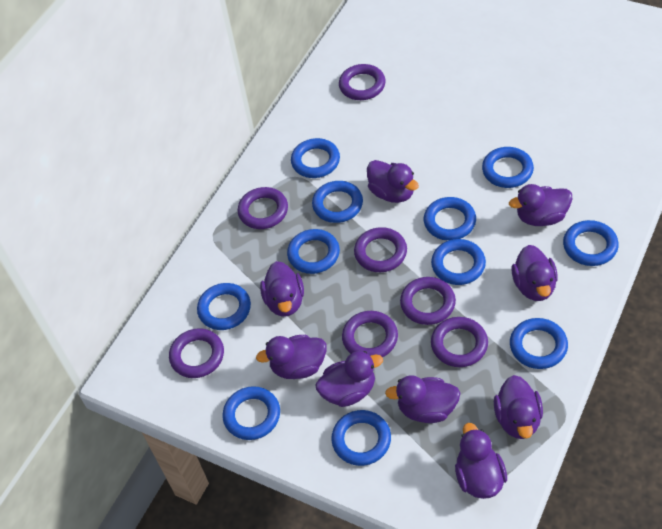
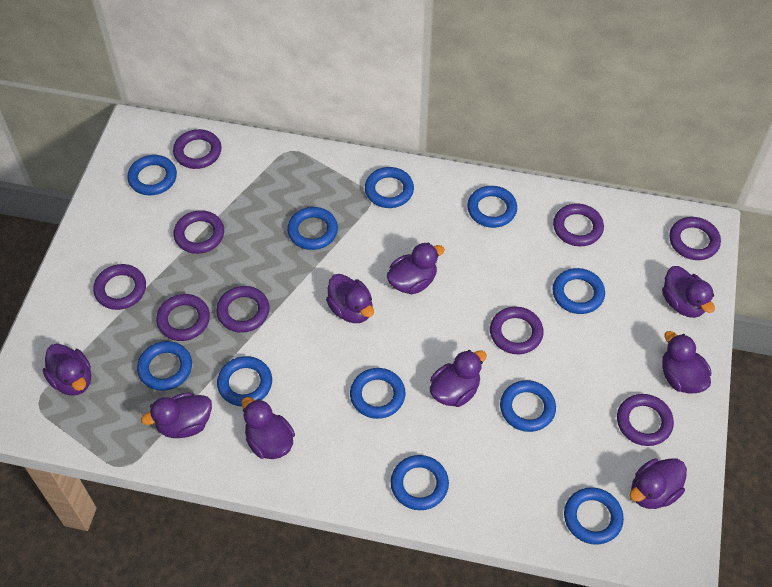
purple ring: 7 -> 9

